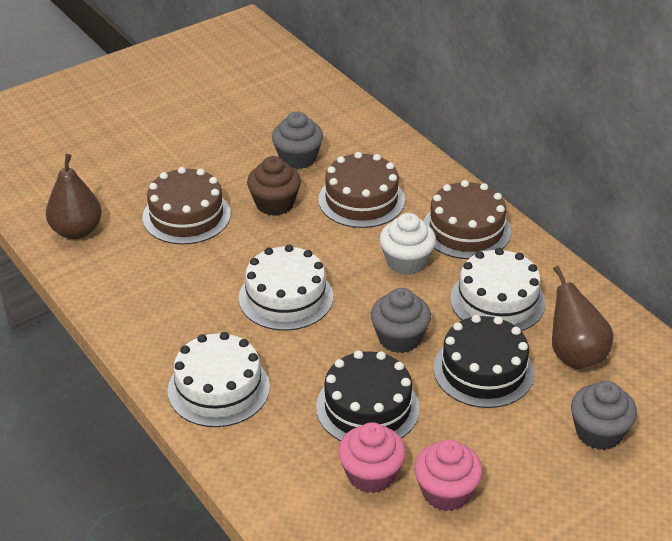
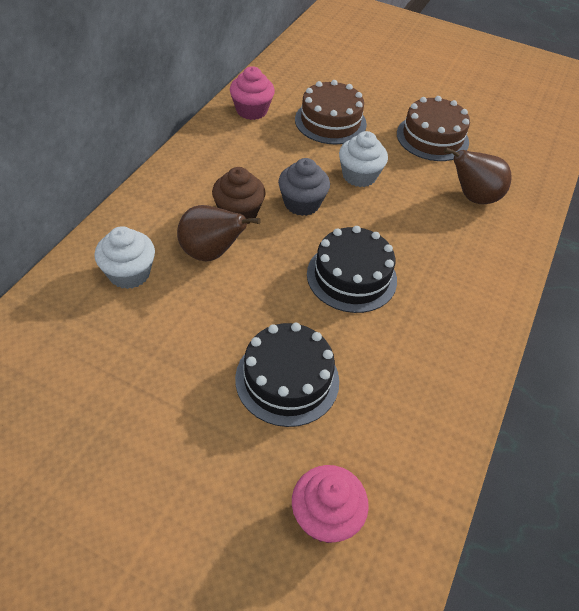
brown cake: 3 -> 2
grey cupcake: 3 -> 1
white cake: 3 -> 0
white cupcake: 1 -> 2

